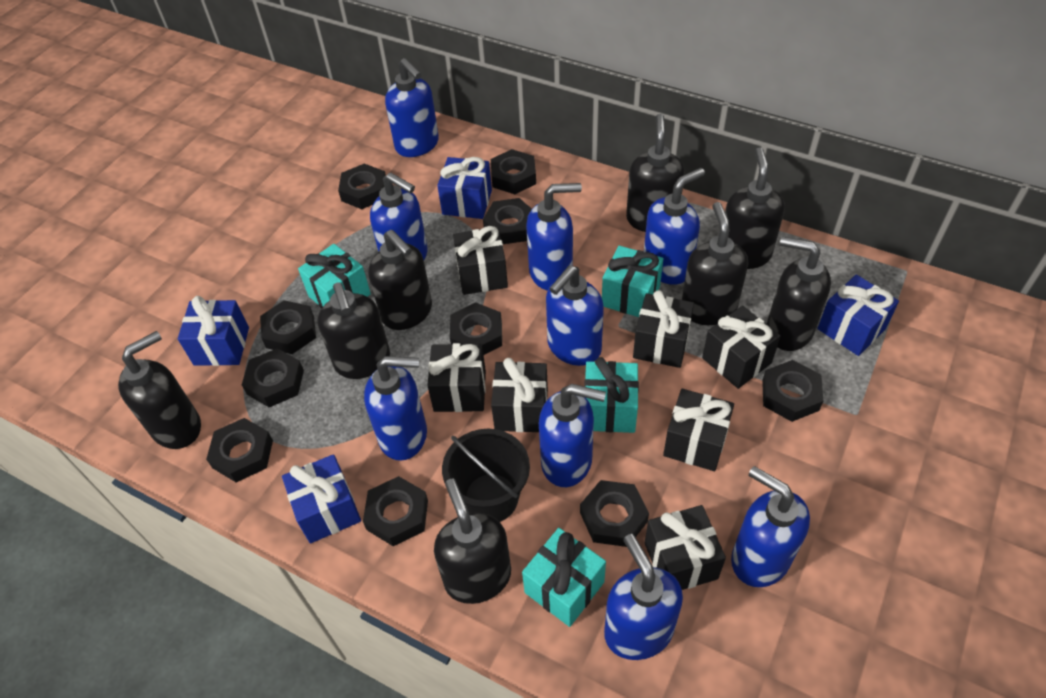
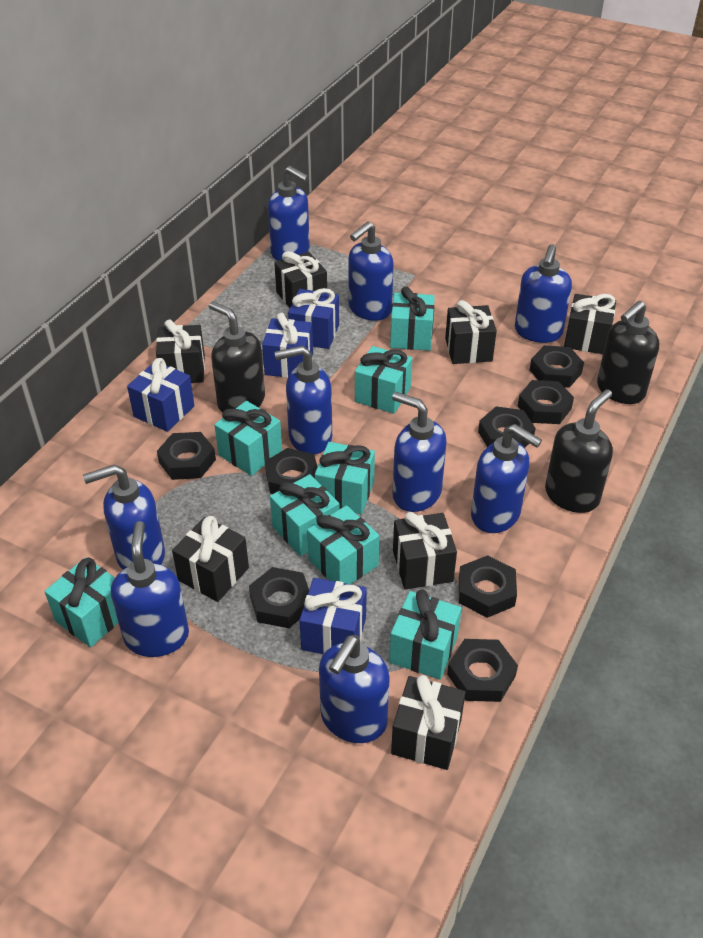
black bucket: 1 -> 0
black nut: 10 -> 8
black soap dispenser: 8 -> 3
turquoise gift: 4 -> 8

